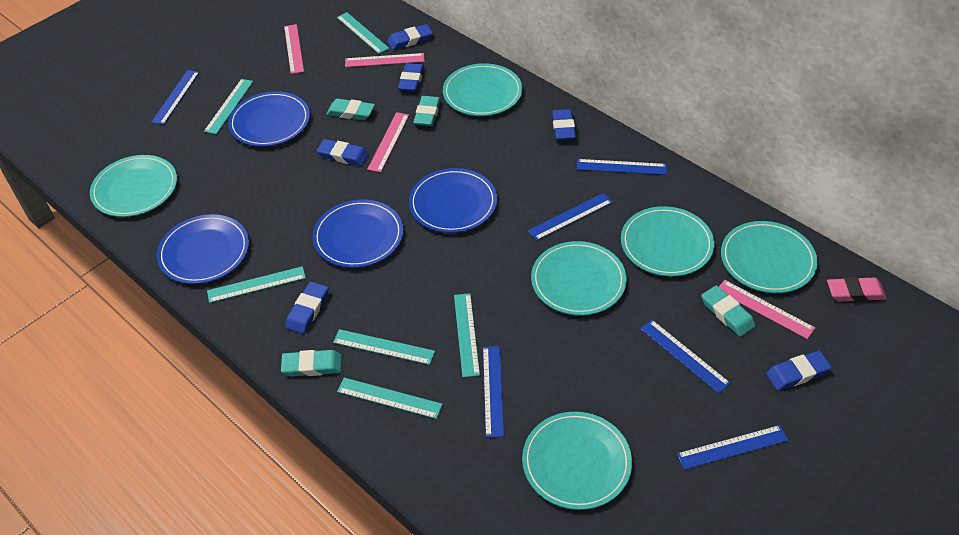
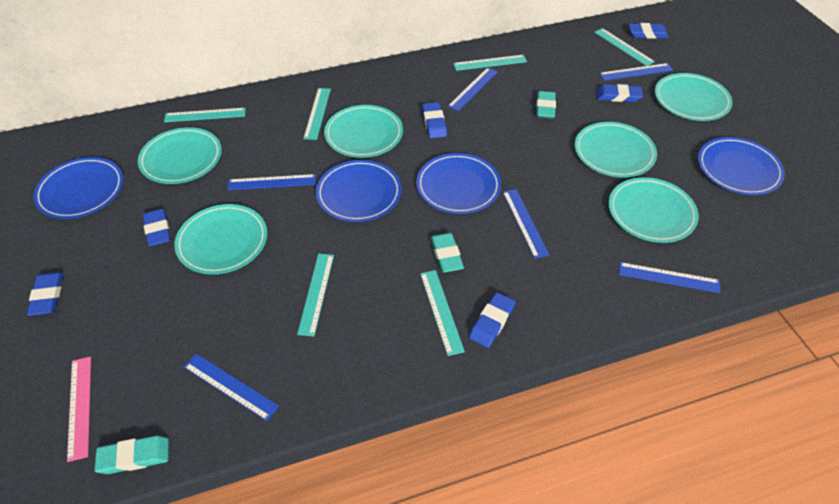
pink eraser: 1 -> 0
pink ruler: 4 -> 1
turquoise eraser: 4 -> 3

